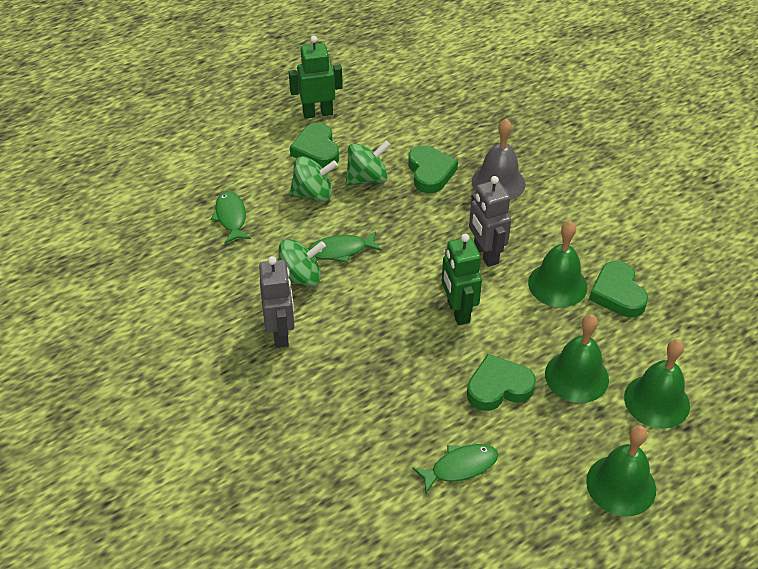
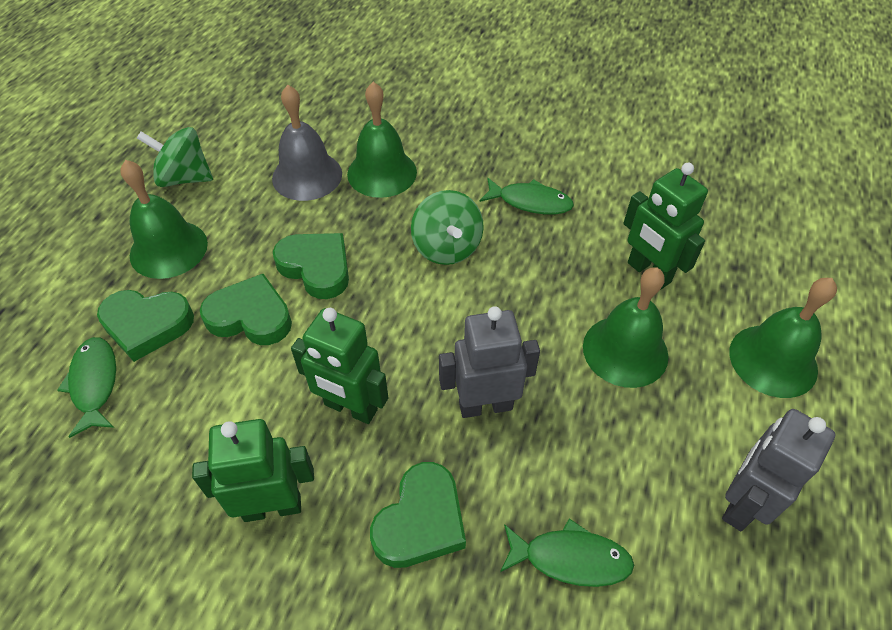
green robot: 2 -> 3
green spinning top: 3 -> 2

